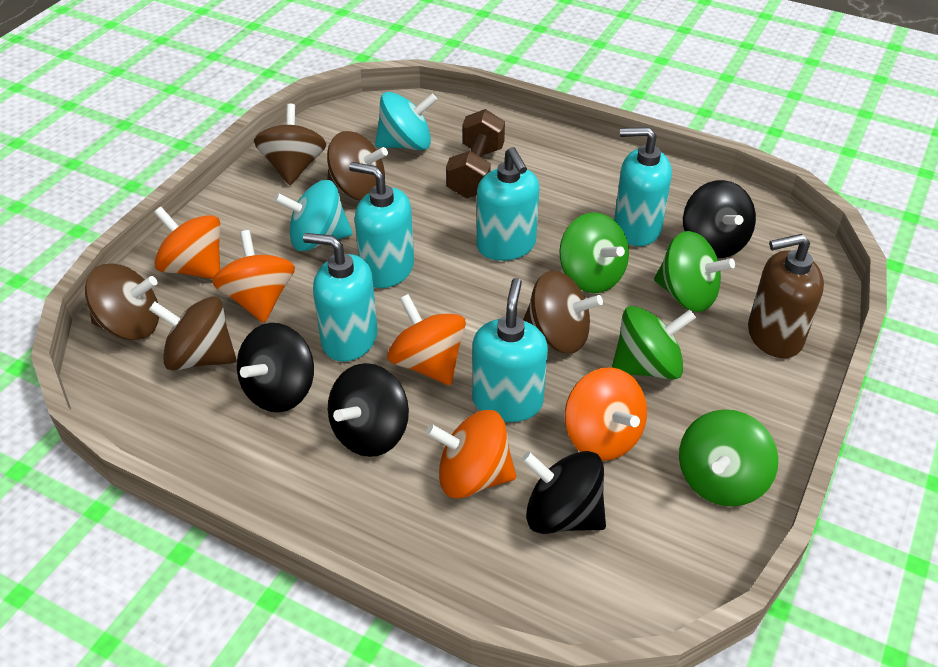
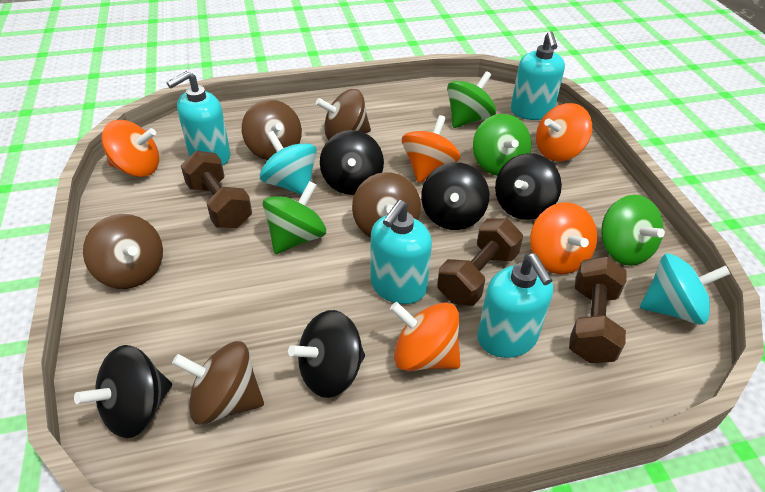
black spinning top: 4 -> 5
brown dumbbell: 1 -> 3
brown soap dispenser: 1 -> 0
turquoise soap dispenser: 5 -> 4

